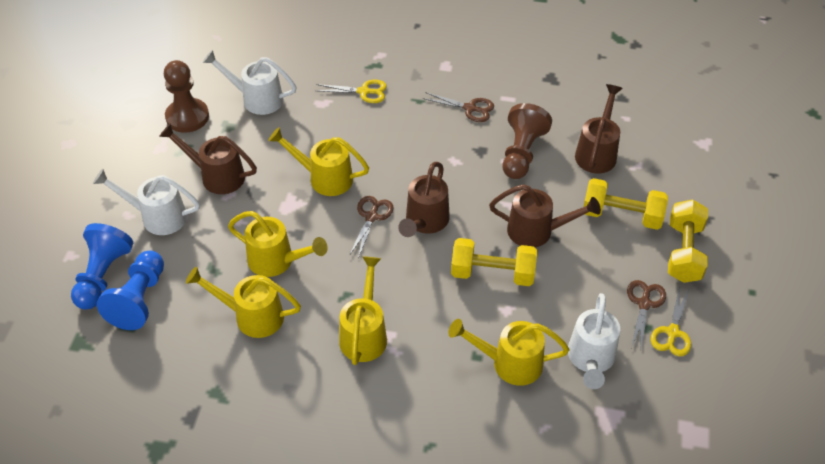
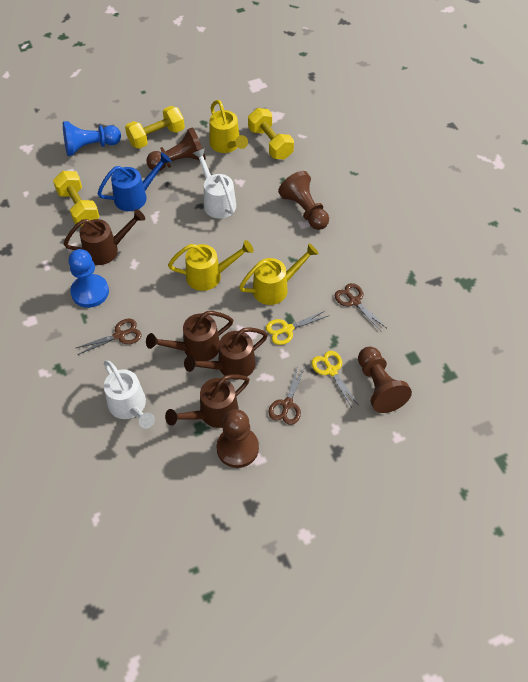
blue watering can: 0 -> 1
brown pawn: 2 -> 4
white watering can: 3 -> 2
yellow watering can: 5 -> 3

